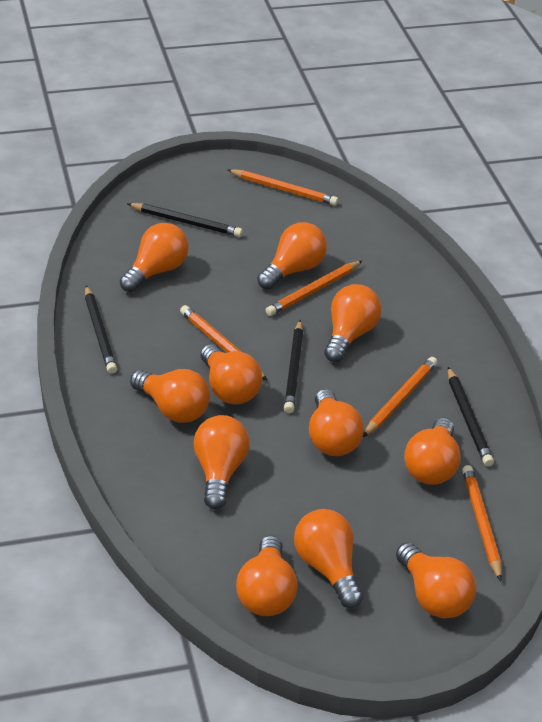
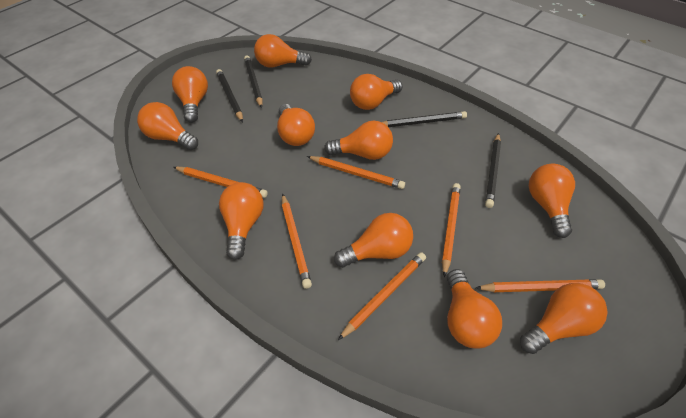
orange pencil: 5 -> 6

